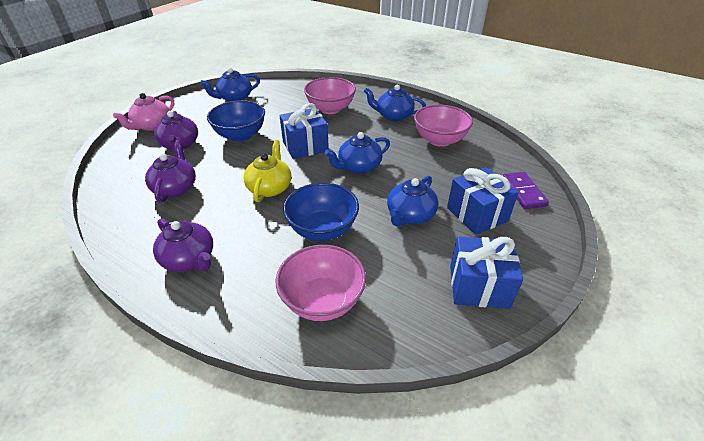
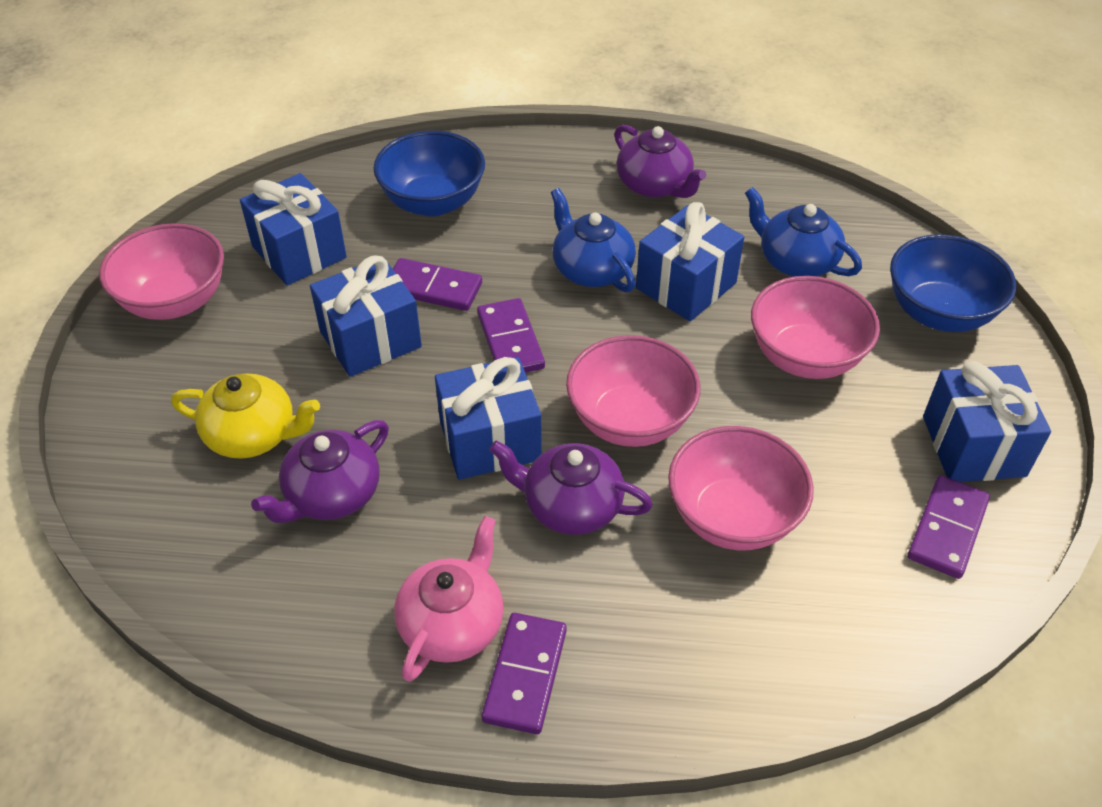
blue gift: 3 -> 5
blue teapot: 4 -> 2
pink bowl: 3 -> 4
purple domino: 1 -> 4

